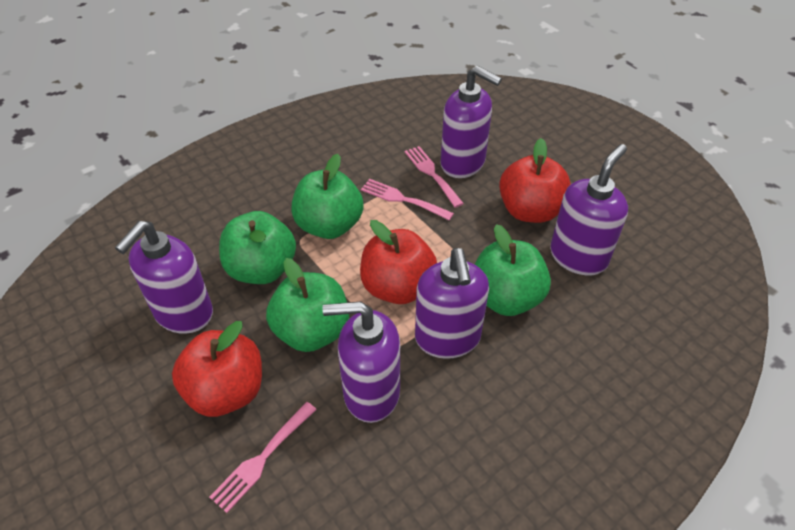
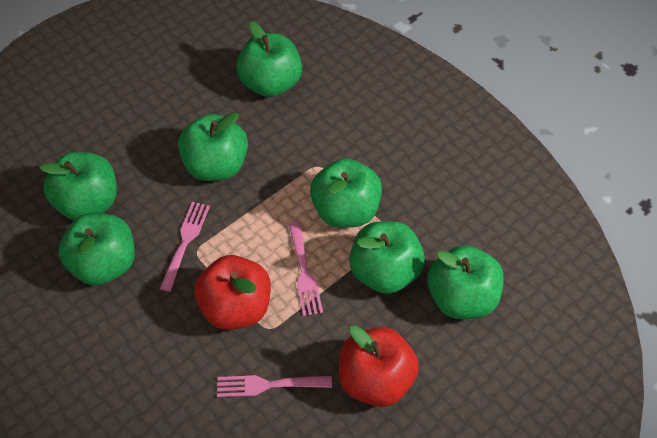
green apple: 4 -> 7
purple soap dispenser: 5 -> 0
red apple: 3 -> 2

